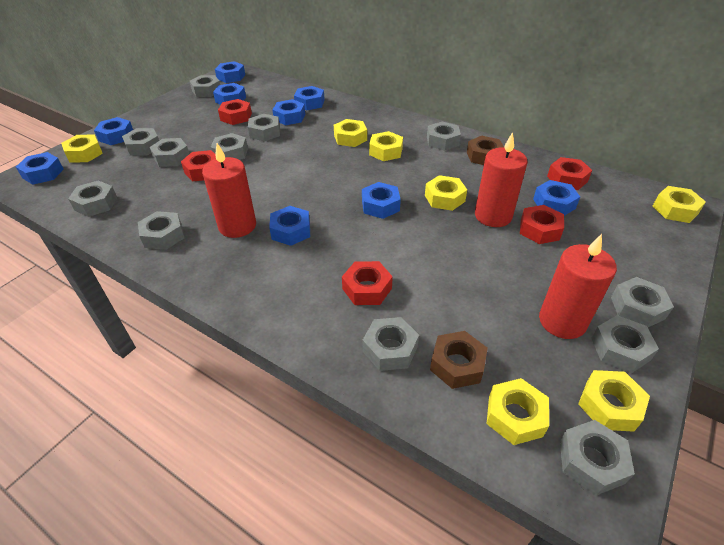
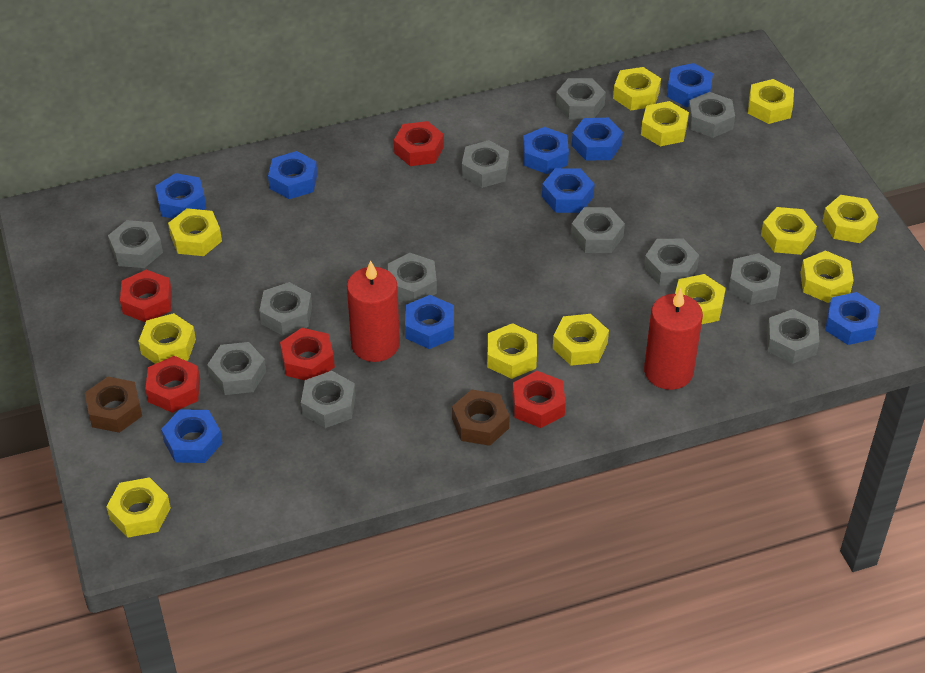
red candle: 3 -> 2
yellow nut: 7 -> 12

